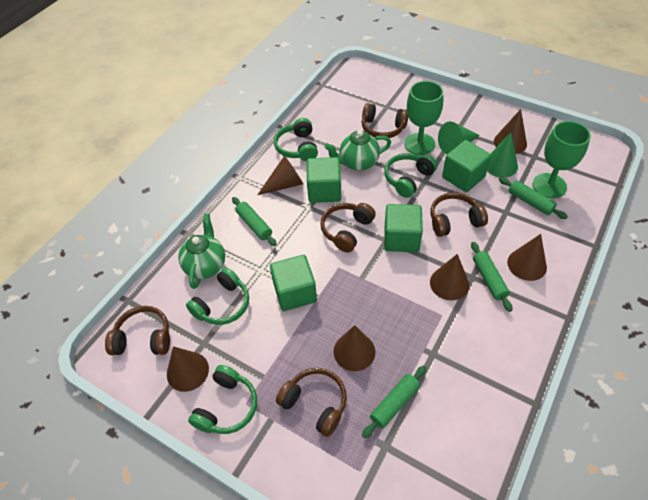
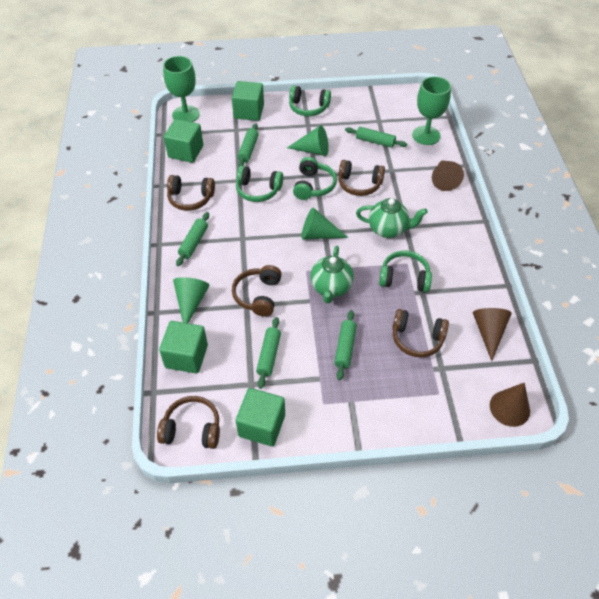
brown cone: 6 -> 3
green cone: 2 -> 3
green rolling pin: 4 -> 5

